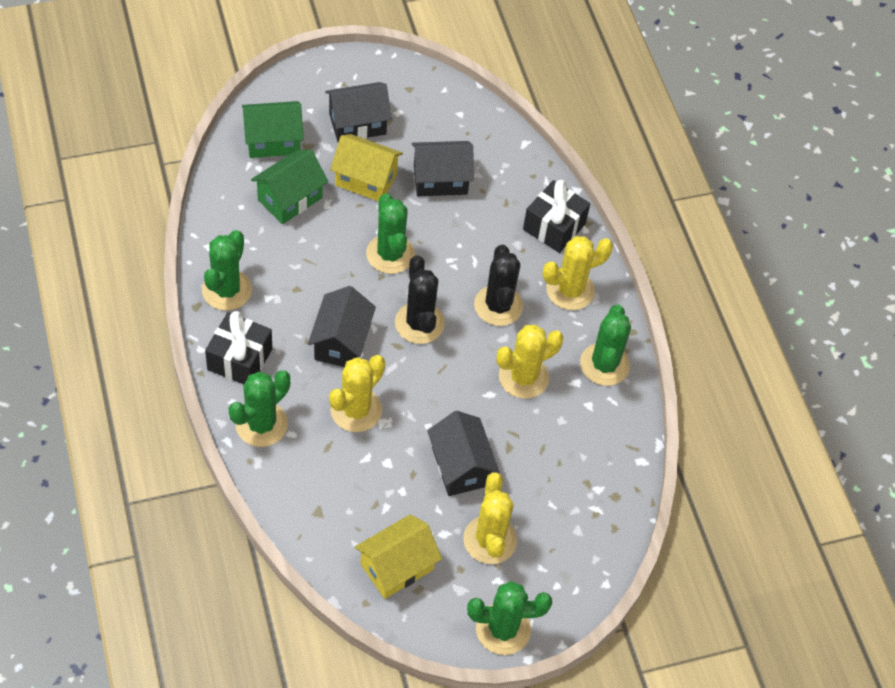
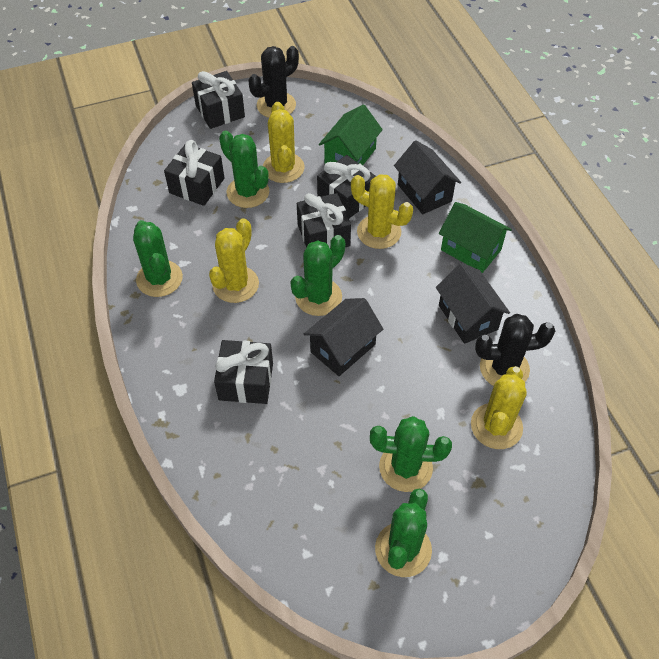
black gift: 2 -> 5
black house: 4 -> 3
yellow house: 2 -> 0

